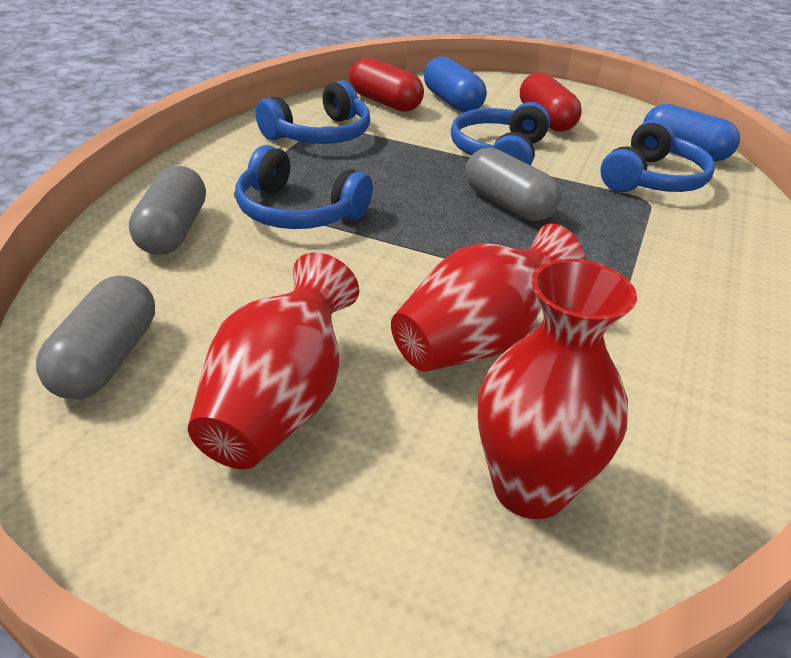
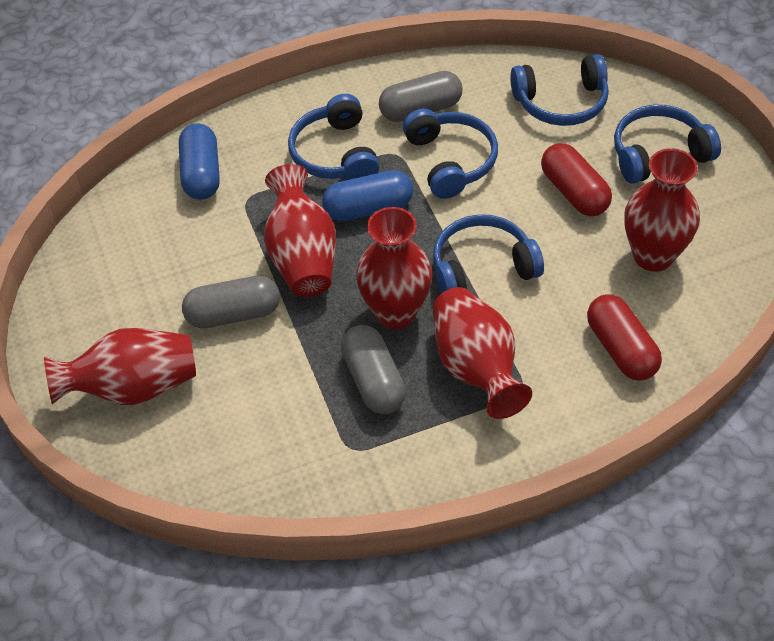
blue headphones: 4 -> 5
red vase: 3 -> 5

